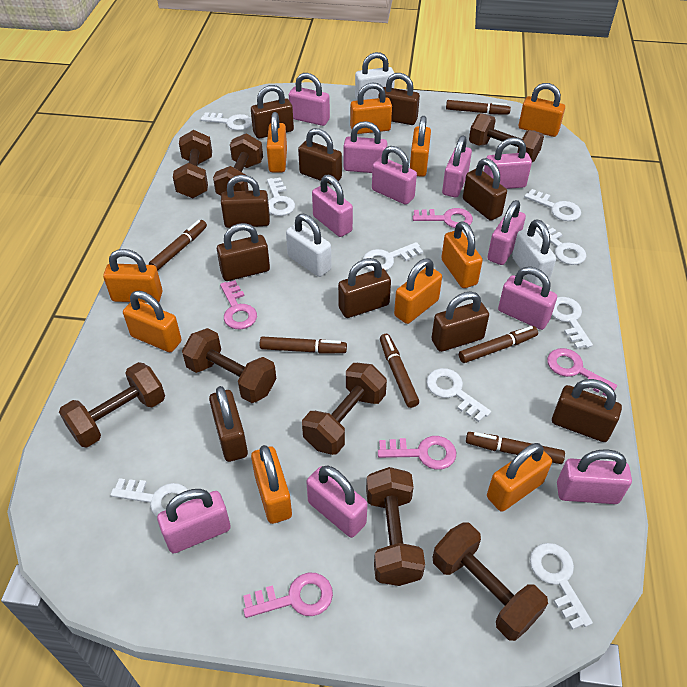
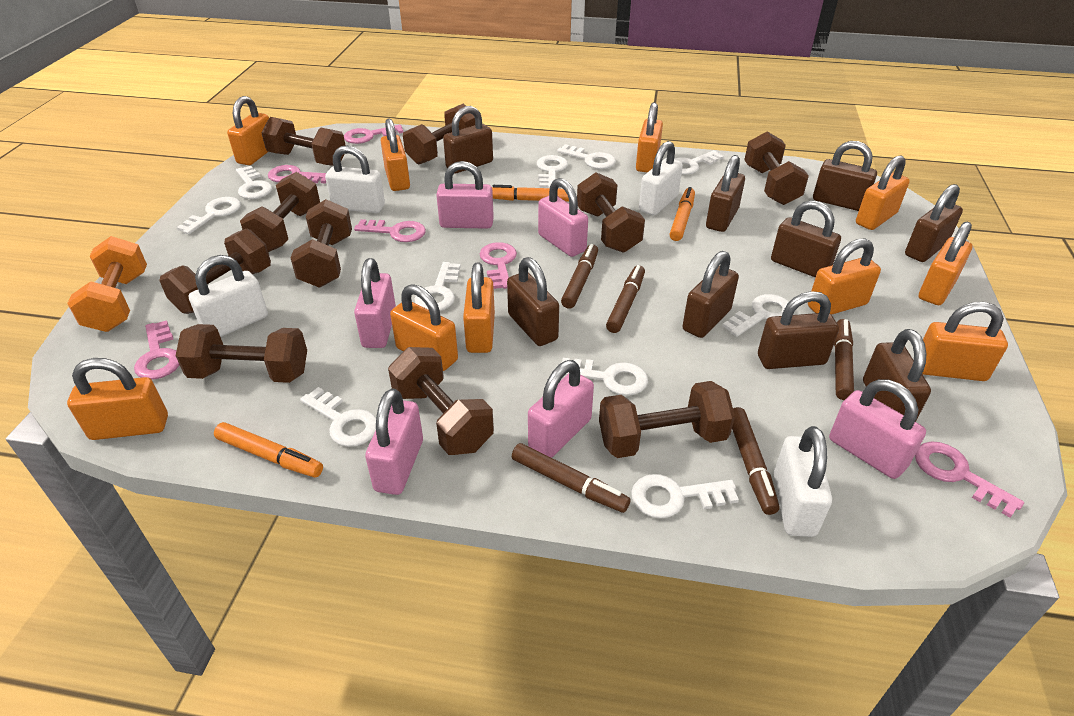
brown dumbbell: 8 -> 10
brown marker: 6 -> 5
brown padlock: 10 -> 9
orange dumbbell: 0 -> 1
orange marker: 0 -> 3
pink key: 5 -> 6
pink padlock: 11 -> 6
white key: 9 -> 10
white padlock: 3 -> 4

